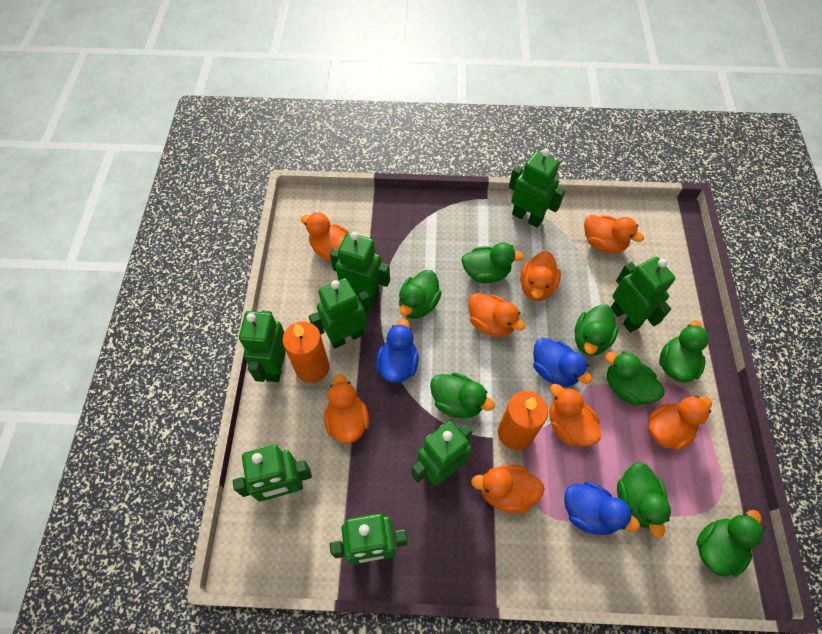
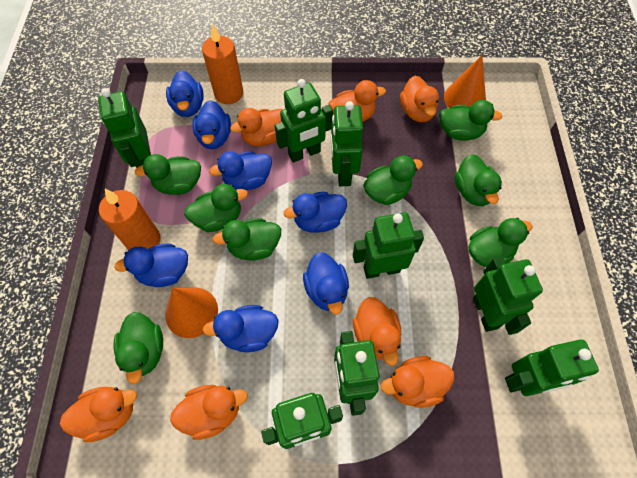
blue duck: 3 -> 7
orange cone: 0 -> 2
orange duck: 8 -> 7

